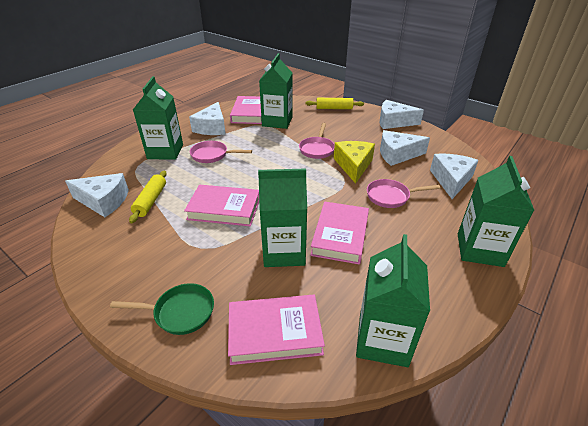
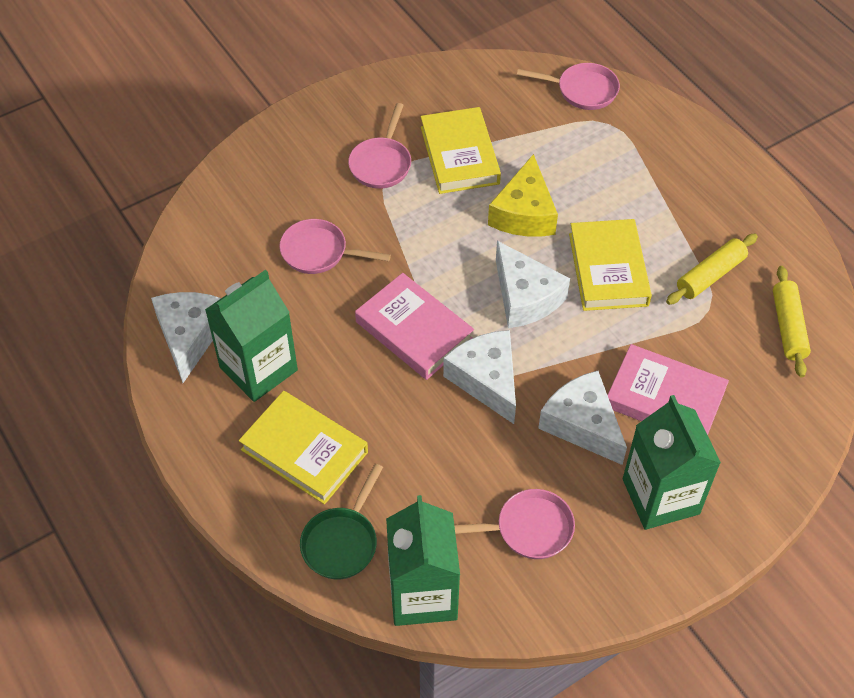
green carton: 5 -> 3
pink book: 4 -> 2
pink pan: 3 -> 4
white cheese: 5 -> 4
yellow book: 0 -> 3

